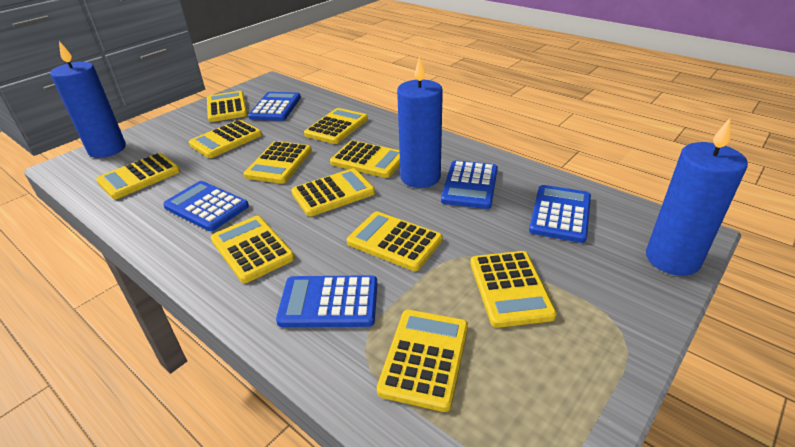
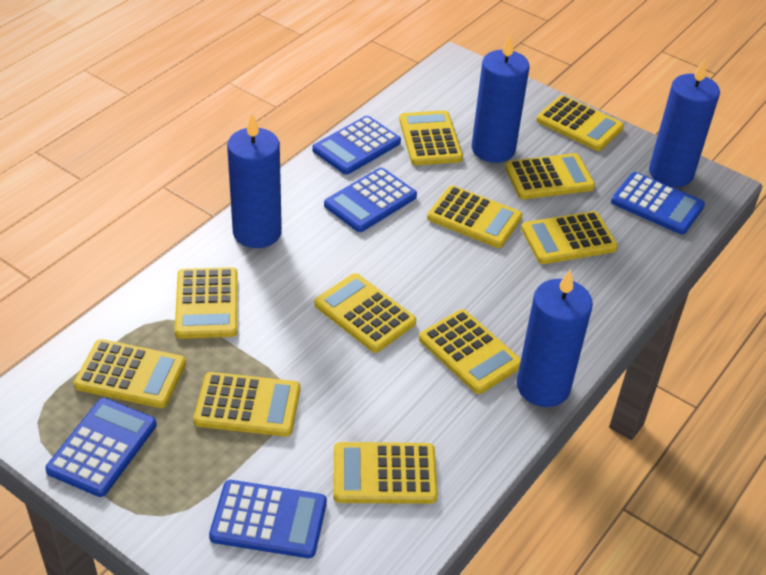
blue candle: 3 -> 4

